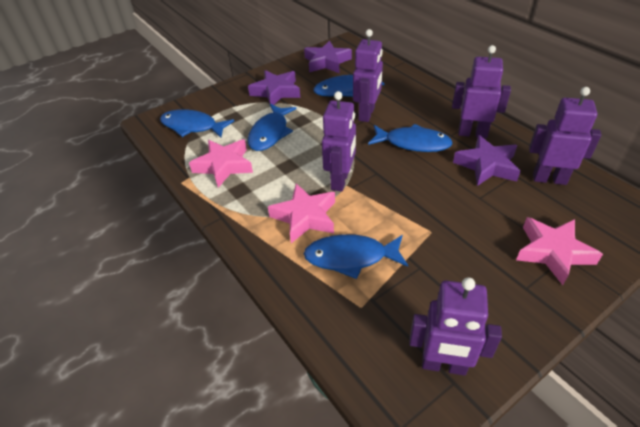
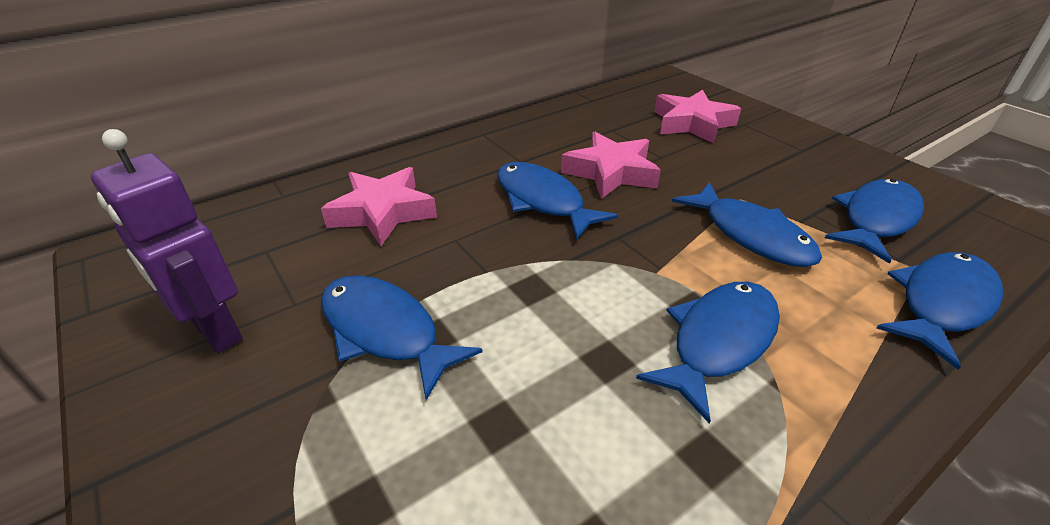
blue fish: 5 -> 6
purple robot: 5 -> 1
purple star: 3 -> 0

